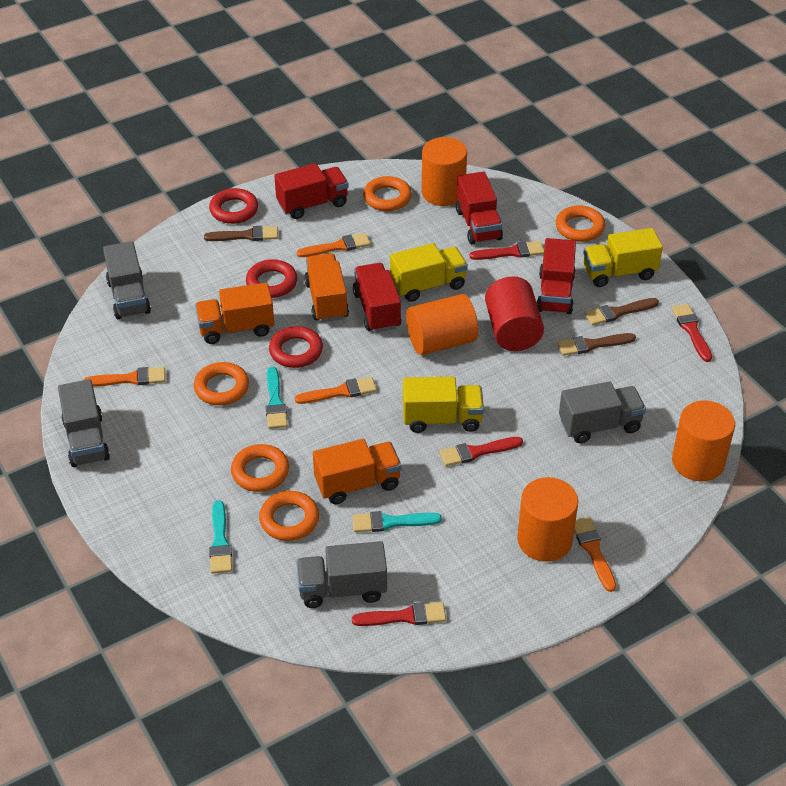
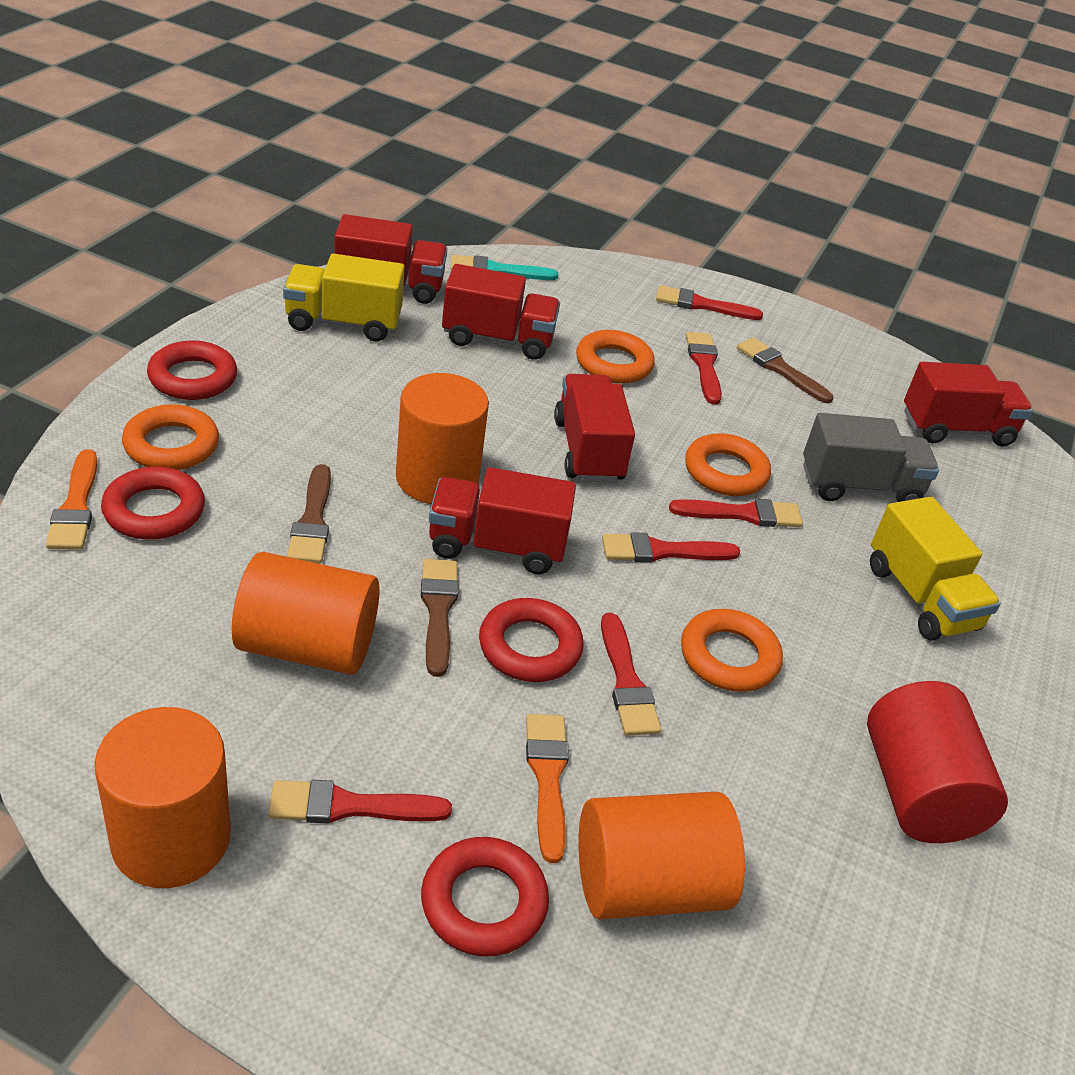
grey truck: 4 -> 1
orange brush: 4 -> 2
orange ring: 5 -> 4
orange truck: 3 -> 0
red brush: 4 -> 6
red ring: 3 -> 4
red truck: 4 -> 5
turquoise brush: 3 -> 1
yellow truck: 3 -> 2

